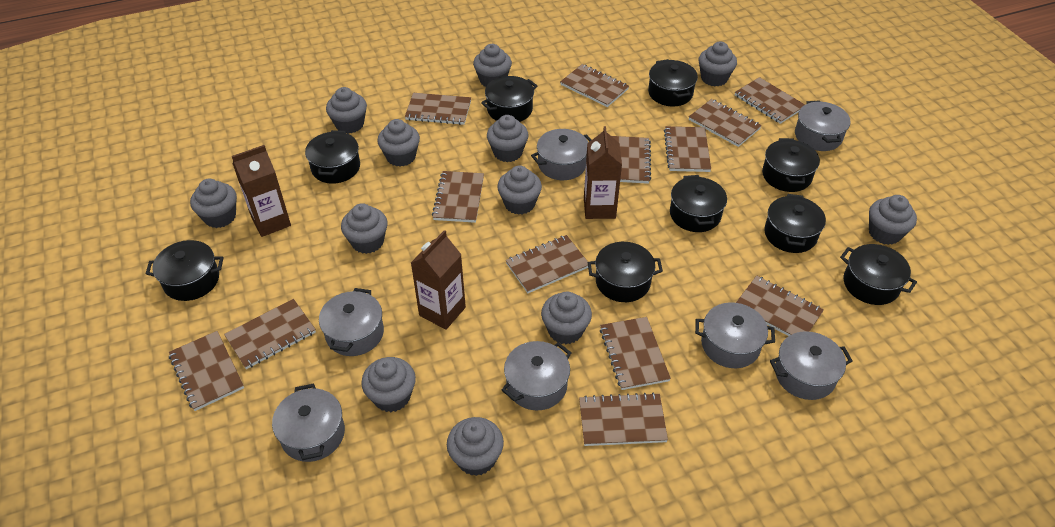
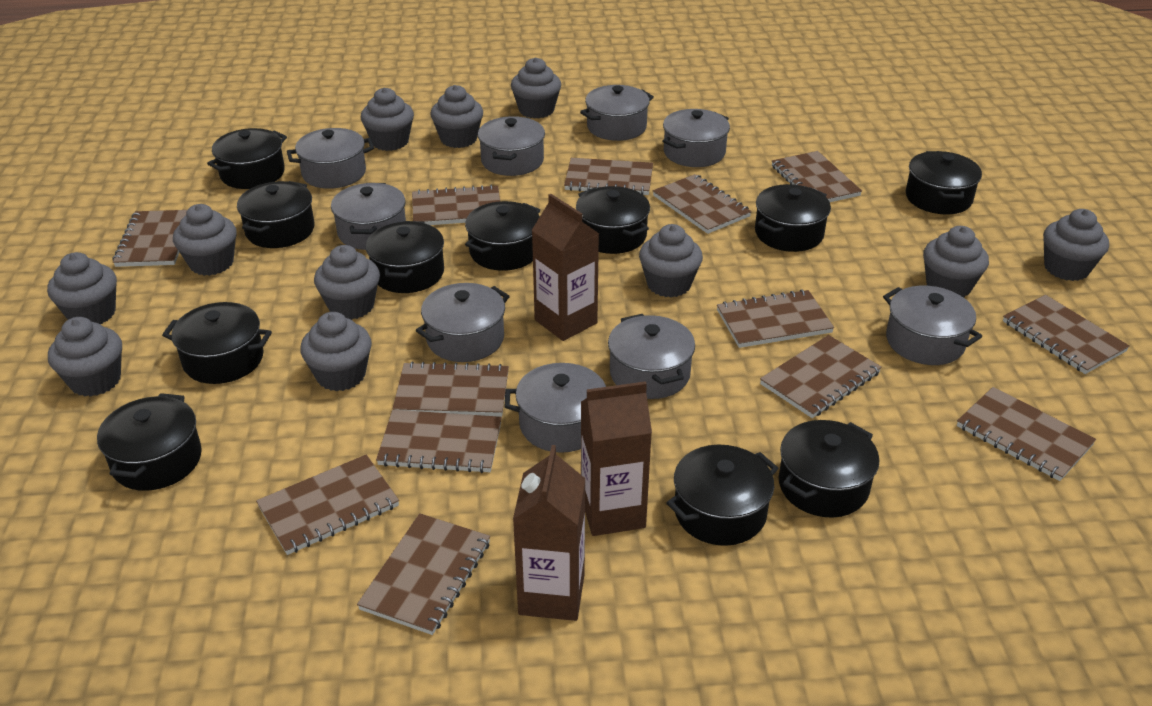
black pot: 9 -> 11
grey cupcake: 12 -> 11
grey pot: 7 -> 9

